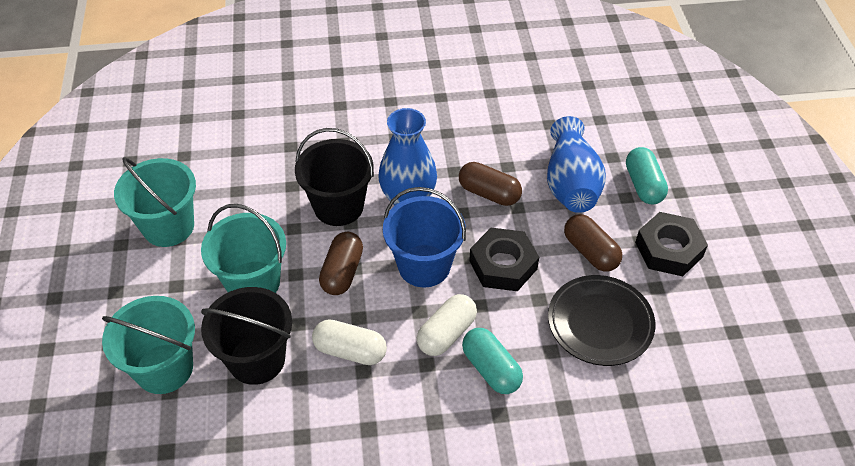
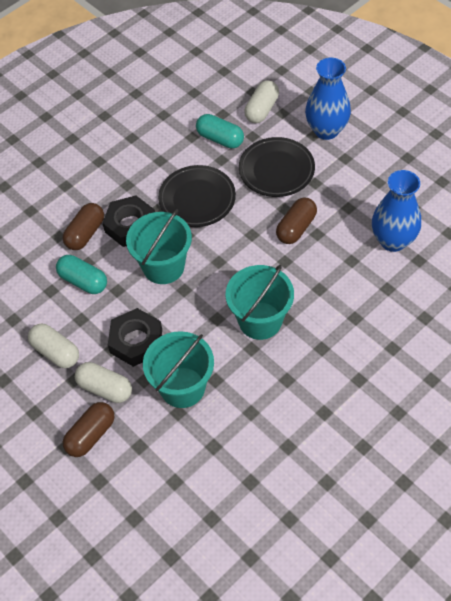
black bucket: 2 -> 0
black plate: 1 -> 2
blue bucket: 1 -> 0
white capsule: 2 -> 3

